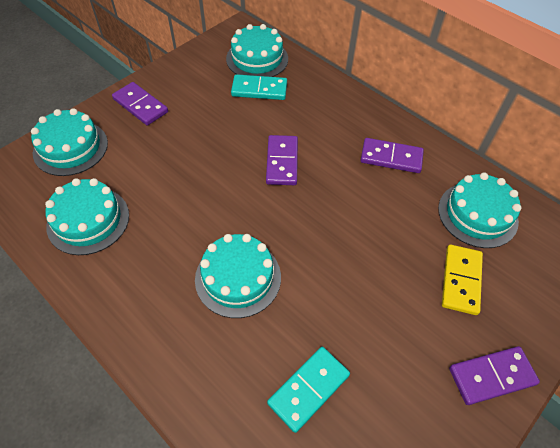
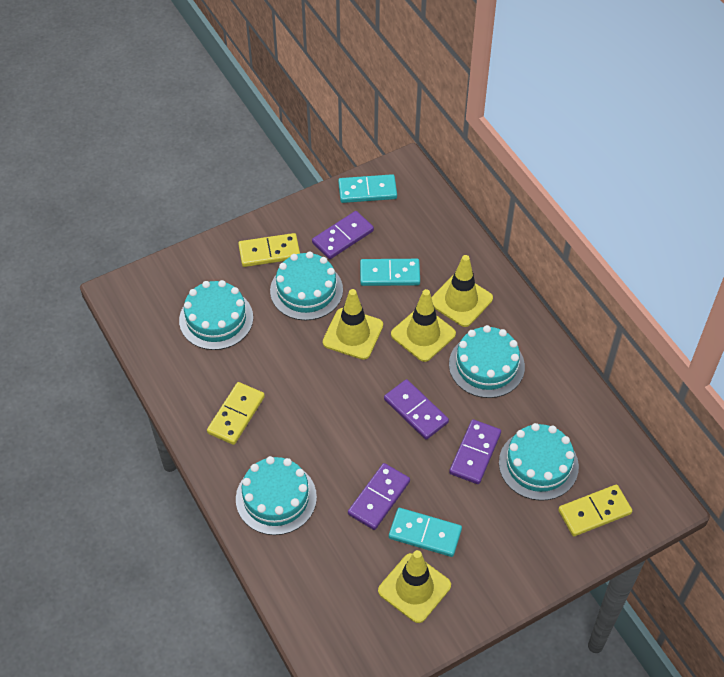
turquoise domino: 2 -> 3
yellow domino: 1 -> 3
yellow traffic cone: 0 -> 4

